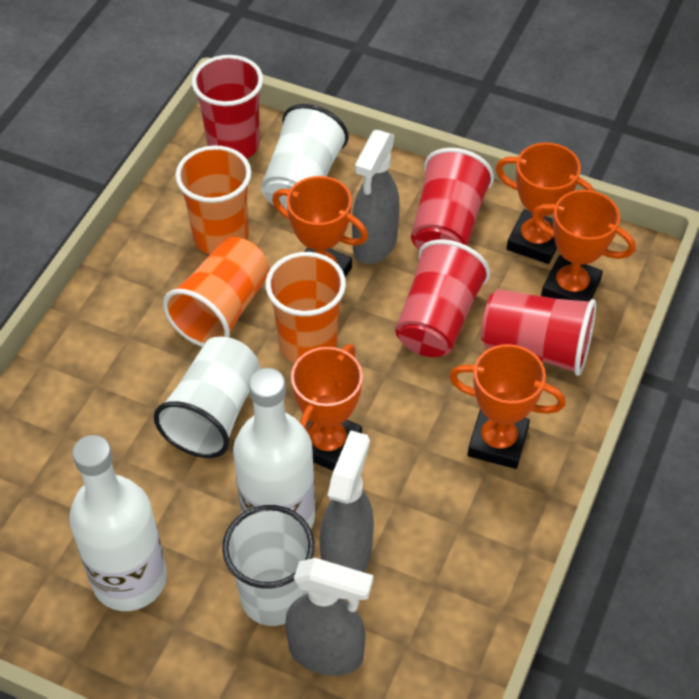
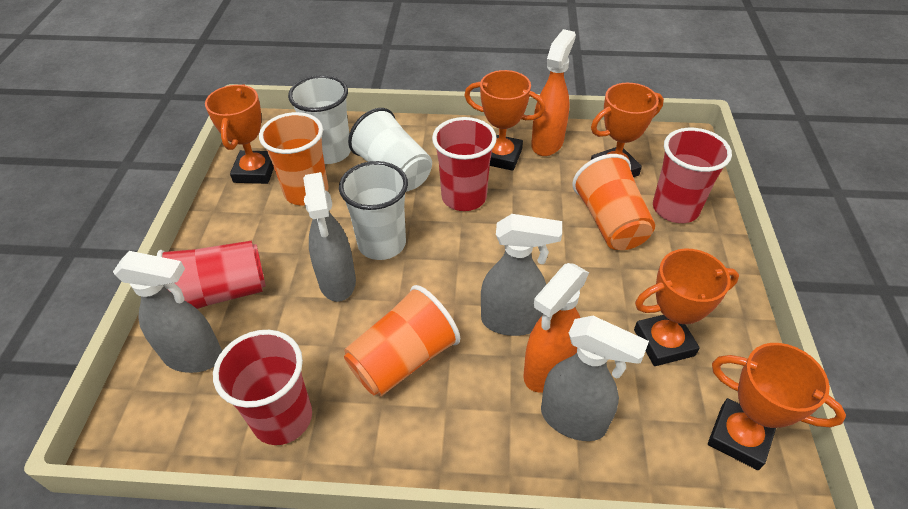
grey spray bottle: 3 -> 4
orange spray bottle: 0 -> 2
white bottle: 2 -> 0

